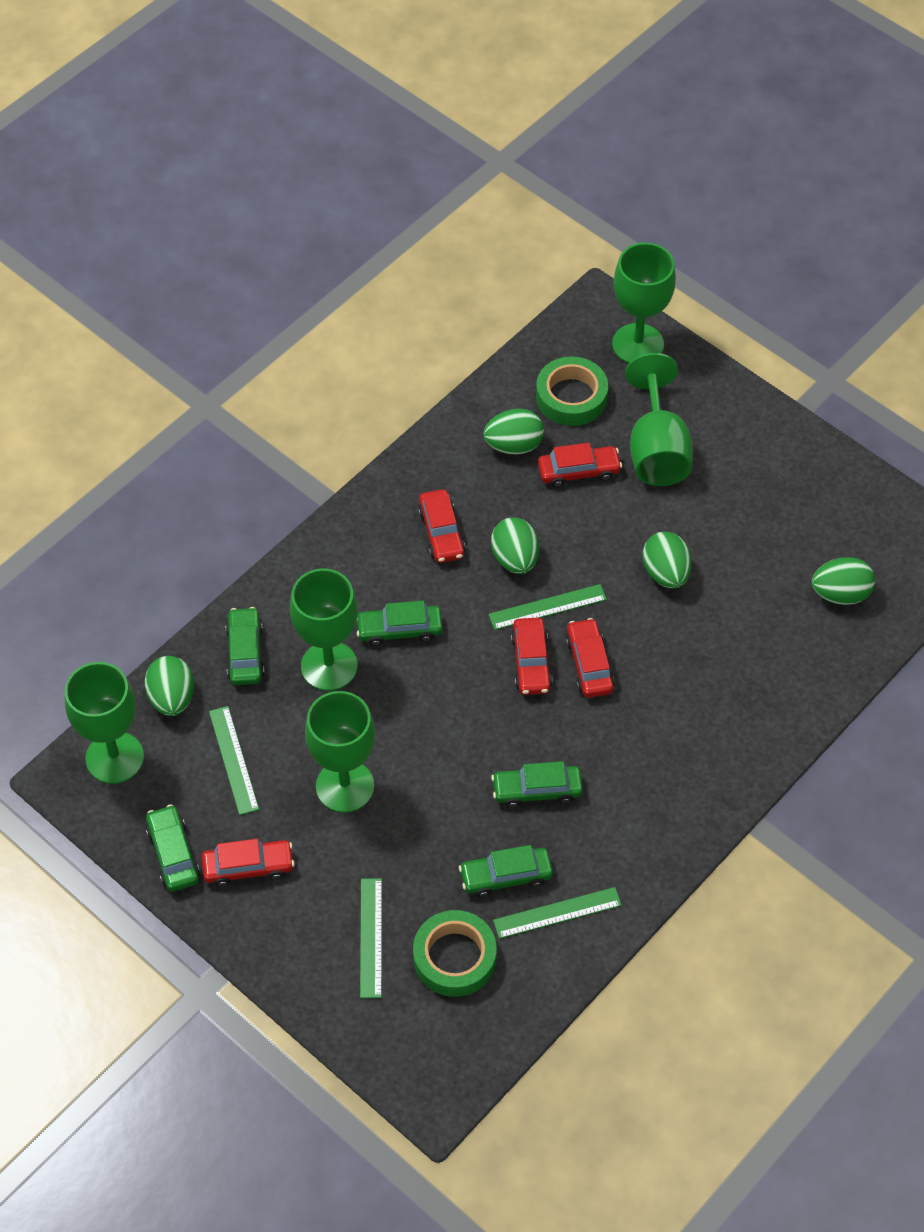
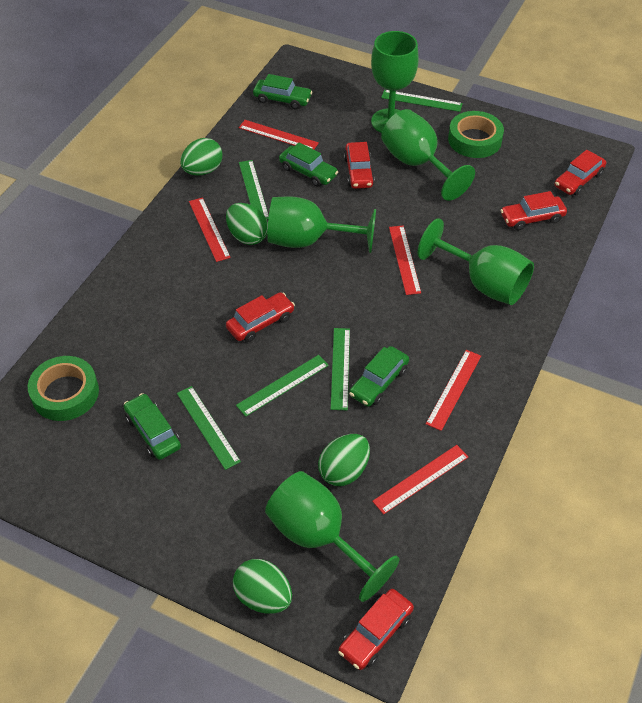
green car: 5 -> 4
green egg: 5 -> 4
green ruler: 4 -> 5
red ruler: 0 -> 5

